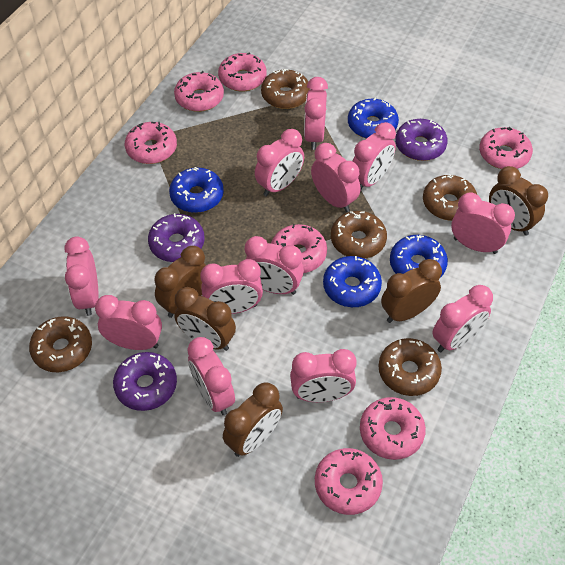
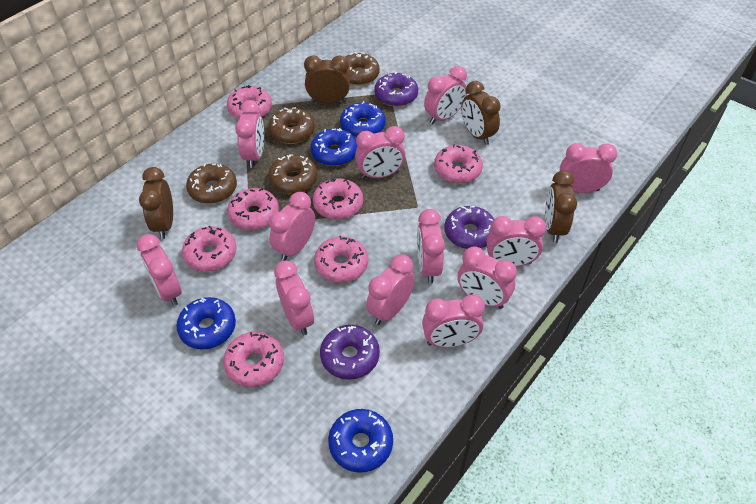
brown clock: 5 -> 4
brown donut: 5 -> 4

